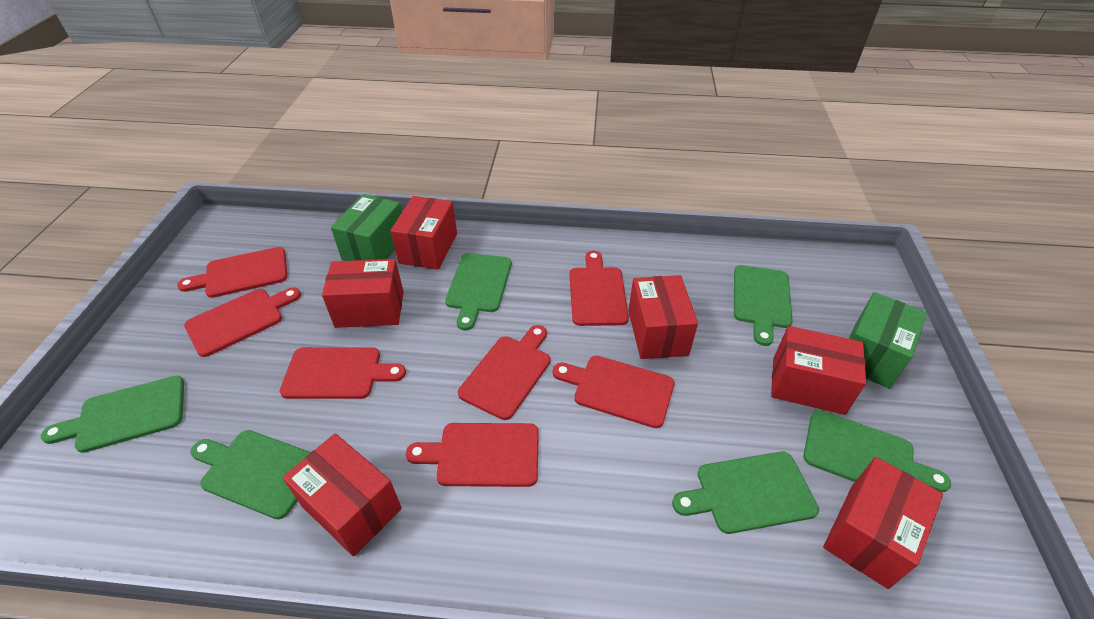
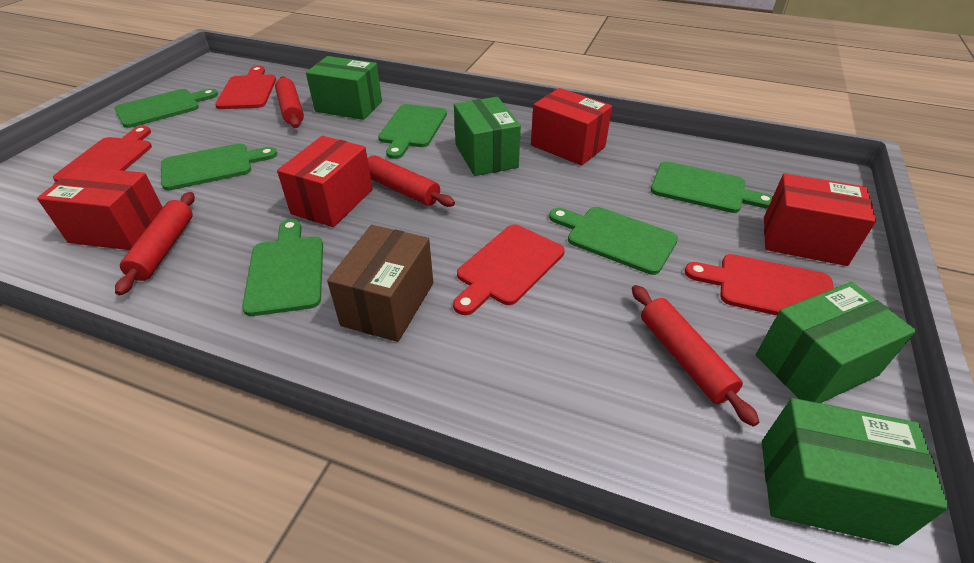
brown box: 0 -> 1
green box: 2 -> 4
red box: 6 -> 4
red cutting board: 7 -> 4
red rolling pin: 0 -> 4

